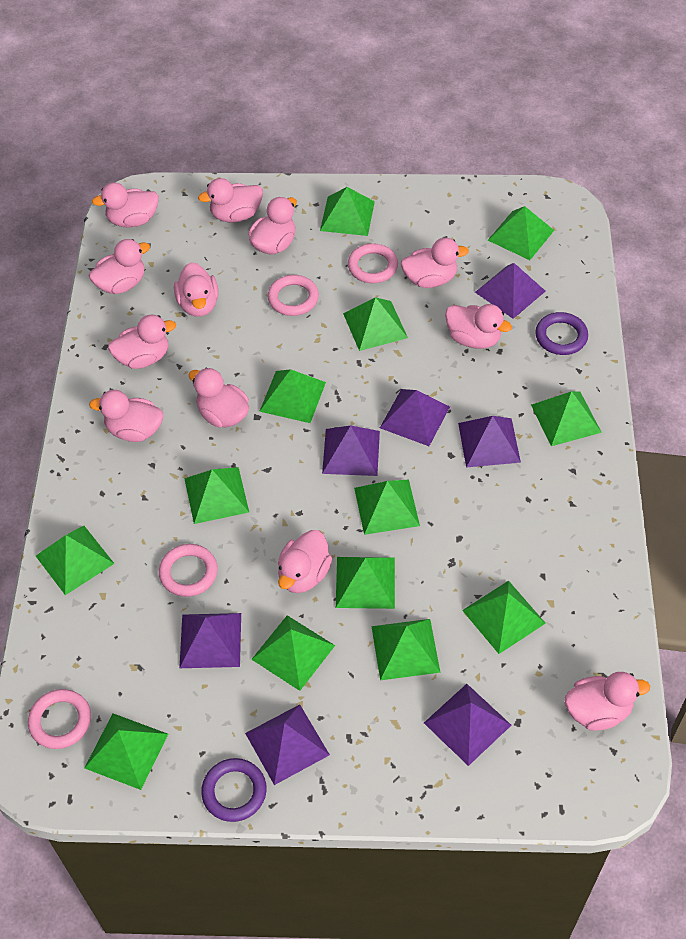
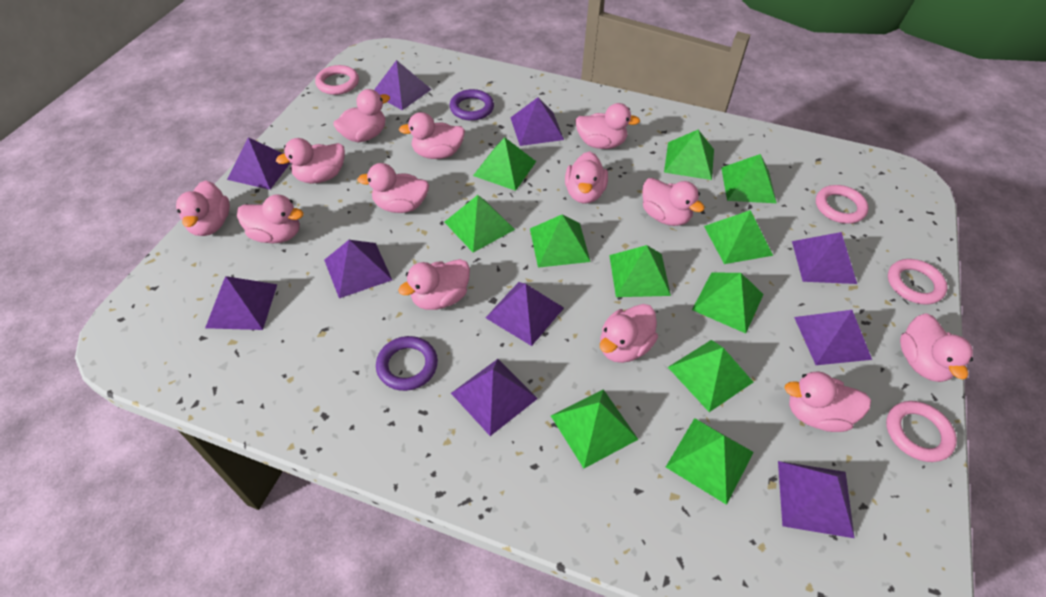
green pyramid: 13 -> 11
pink duck: 12 -> 13
purple pyramid: 7 -> 10

